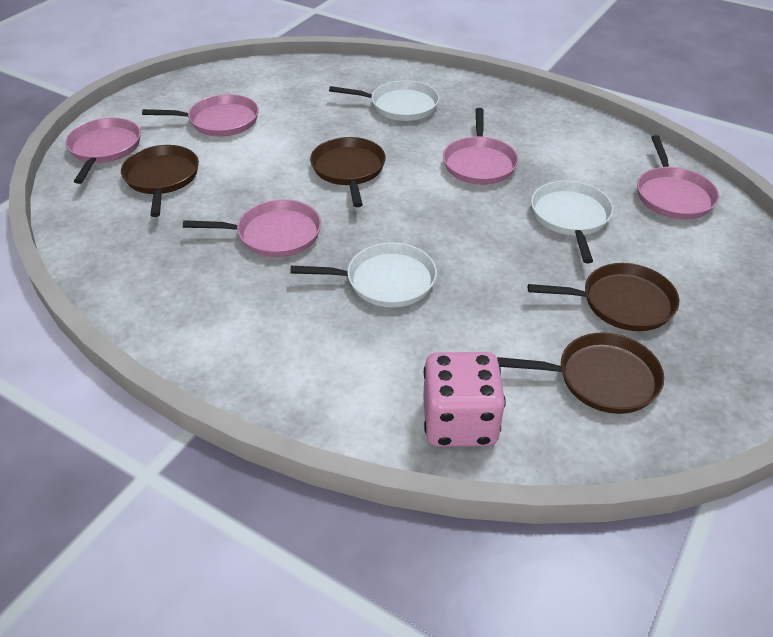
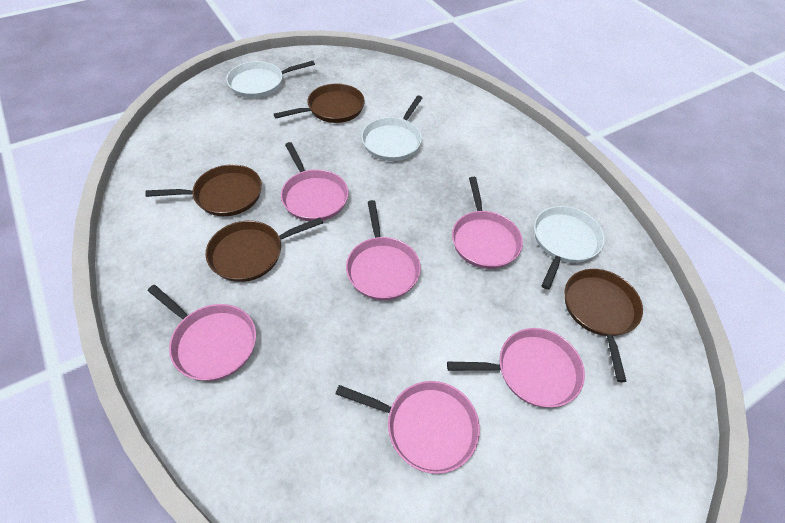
pink dice: 1 -> 0
pink pan: 5 -> 6

